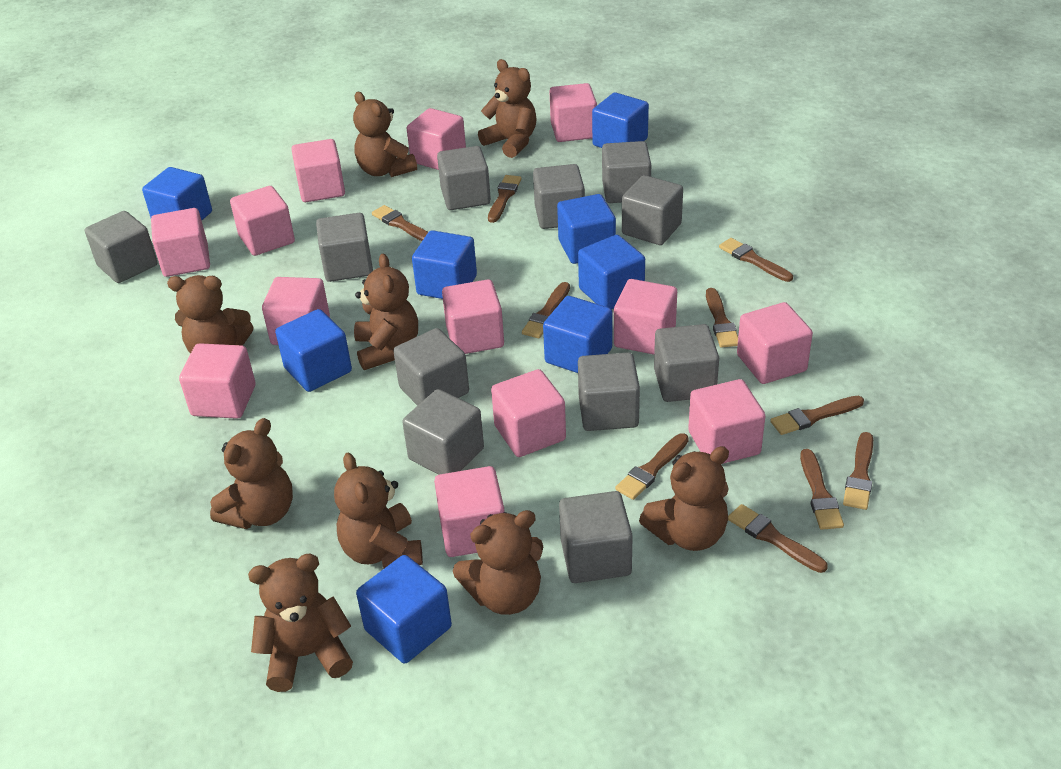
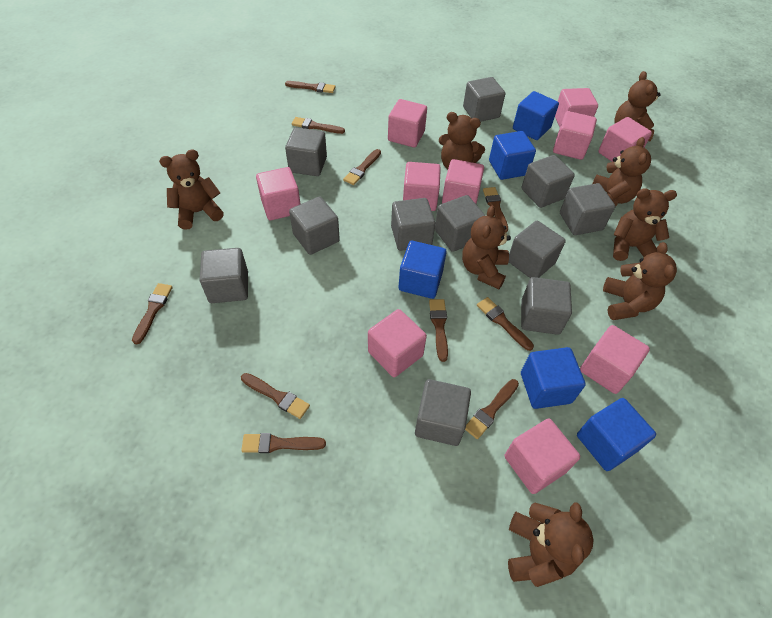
blue cube: 8 -> 5
brown teddy bear: 9 -> 8
pink cube: 13 -> 10

